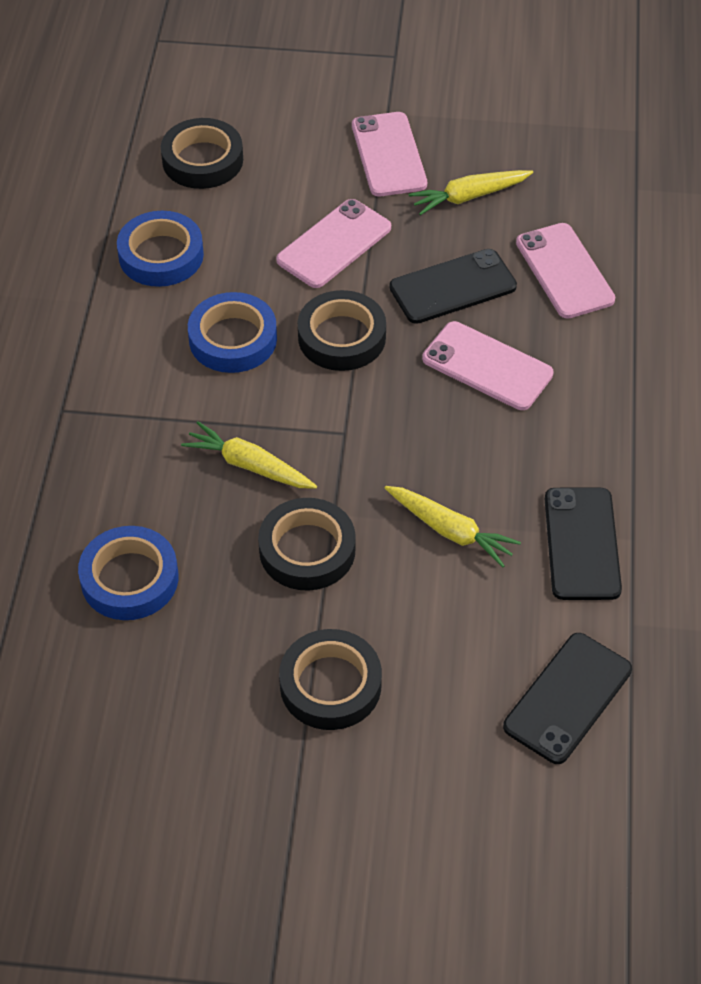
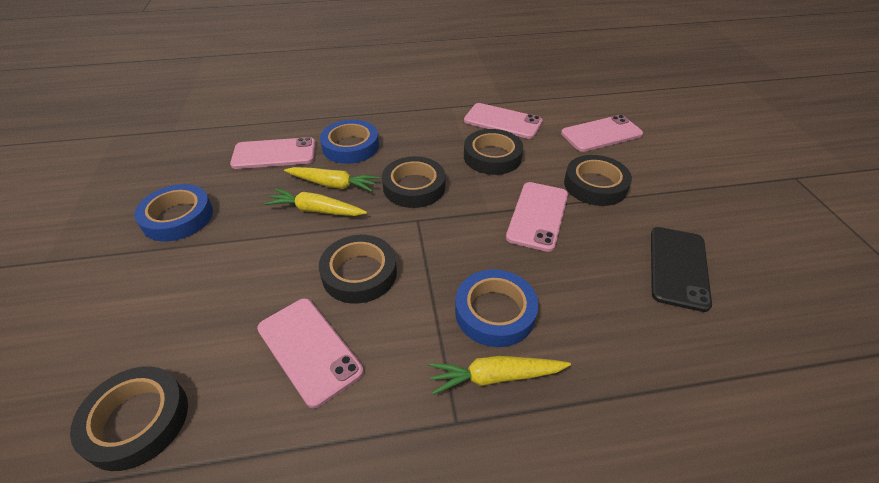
black phone: 3 -> 1
black tape: 4 -> 5
pink phone: 4 -> 5

